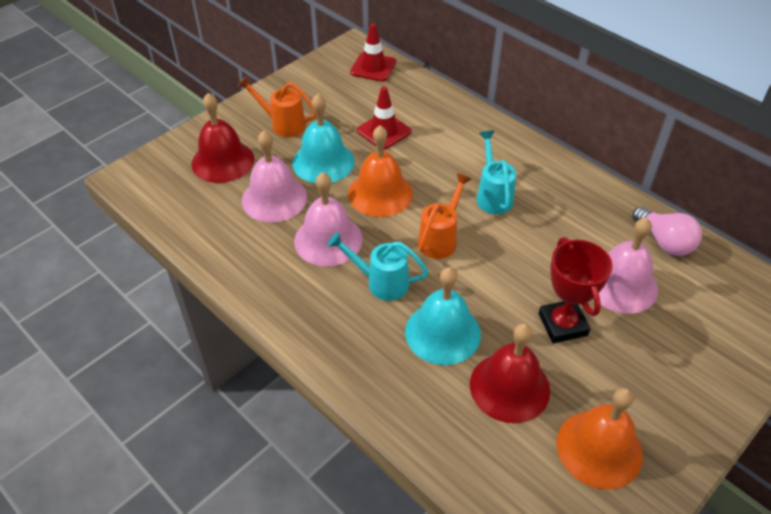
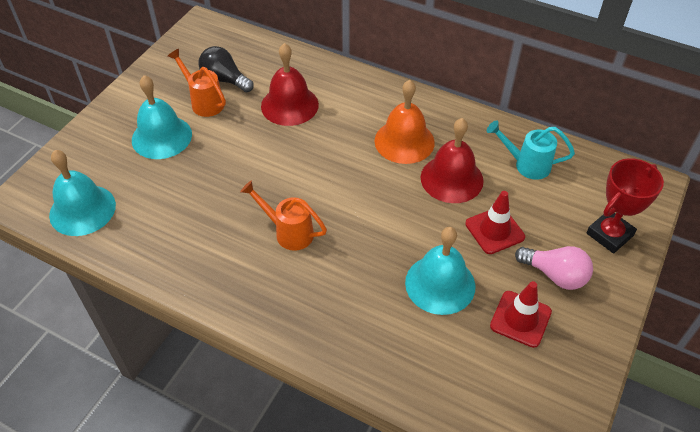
black light bulb: 0 -> 1
orange bell: 2 -> 1
pink bell: 3 -> 0
turquoise bell: 2 -> 3
turquoise watering can: 2 -> 1

